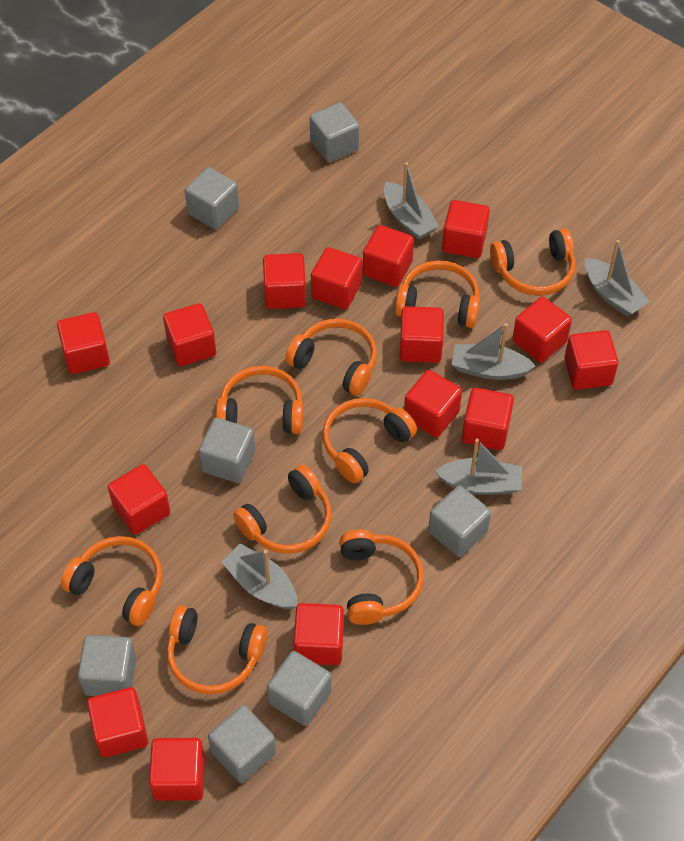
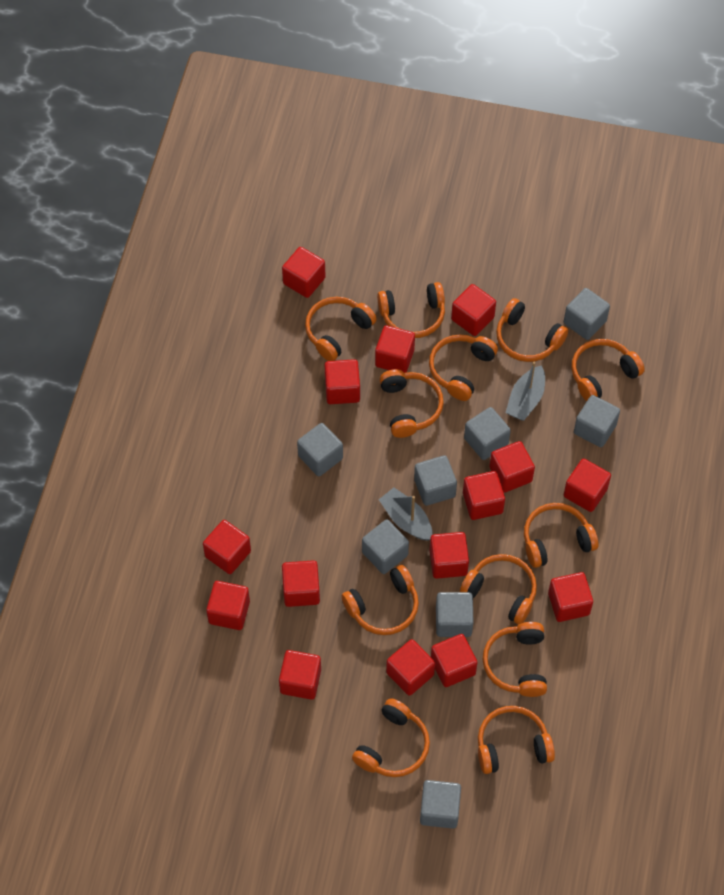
grey boat: 5 -> 2
grey cube: 7 -> 8
orange headphones: 9 -> 12

